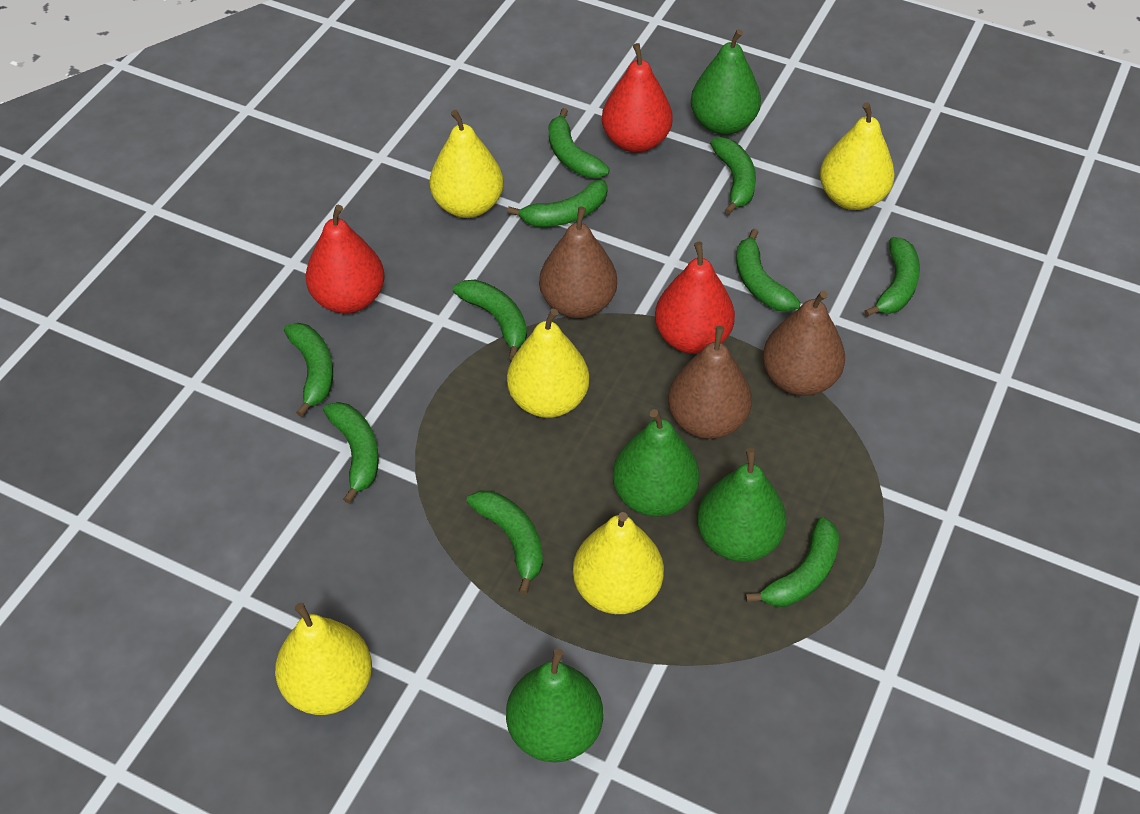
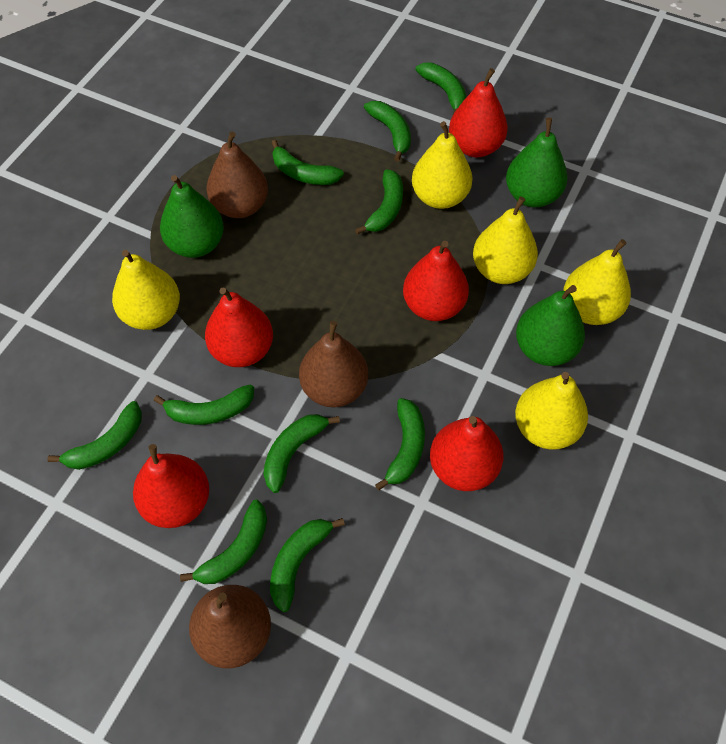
green pear: 4 -> 3
red pear: 3 -> 5

